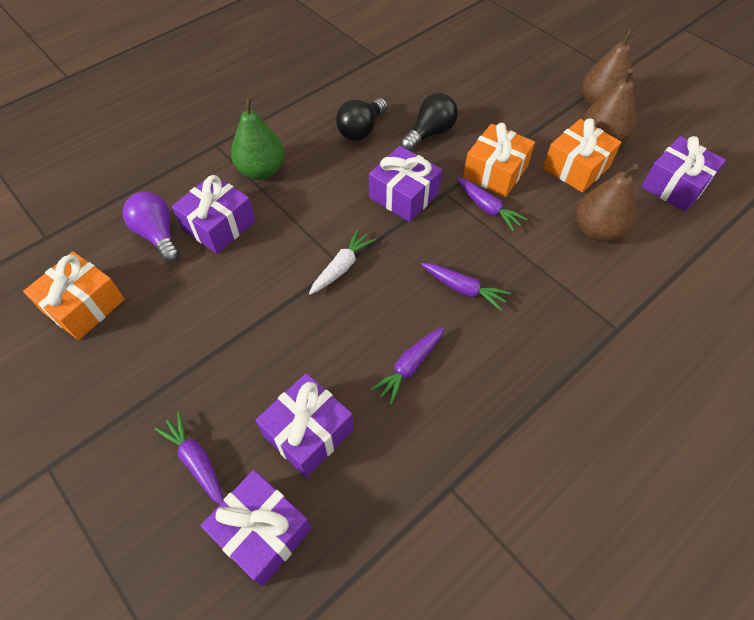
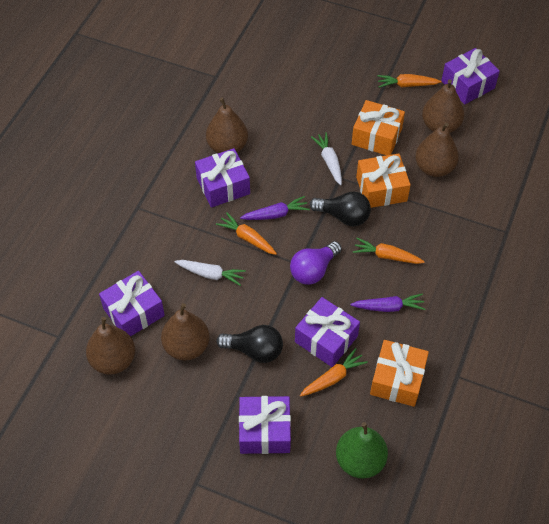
brown pear: 3 -> 5
orange carrot: 0 -> 4
purple carrot: 4 -> 2
white carrot: 1 -> 2

